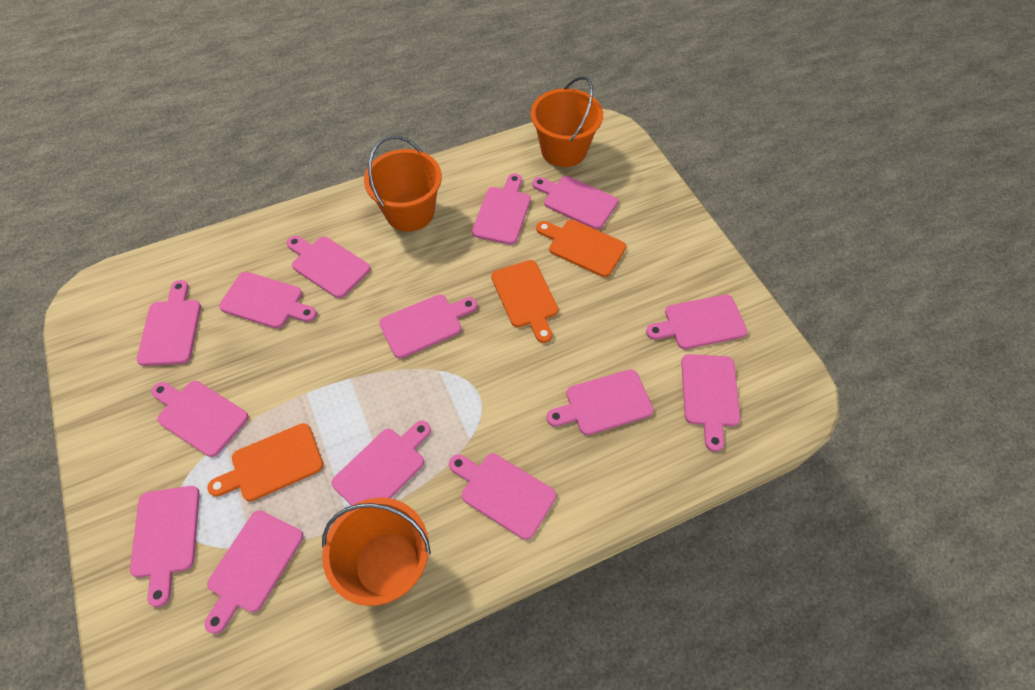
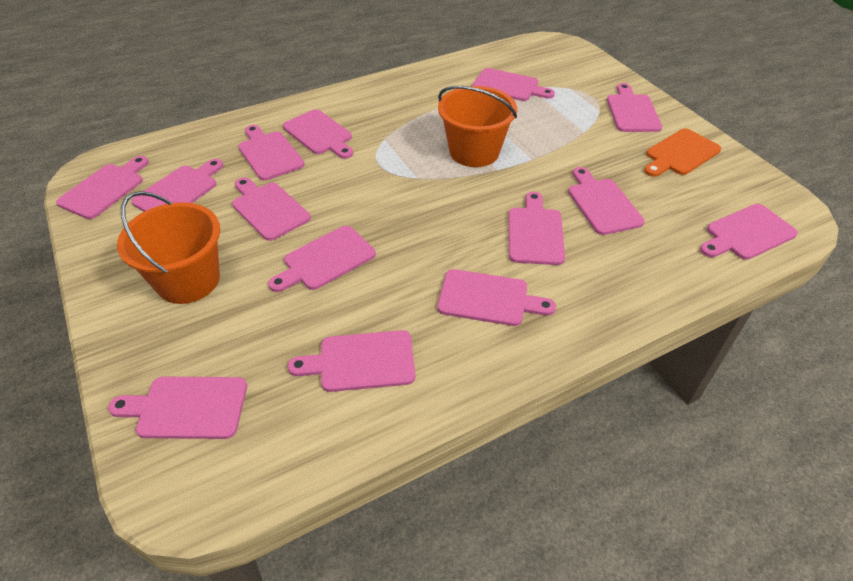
orange bucket: 3 -> 2
orange cutting board: 3 -> 1

